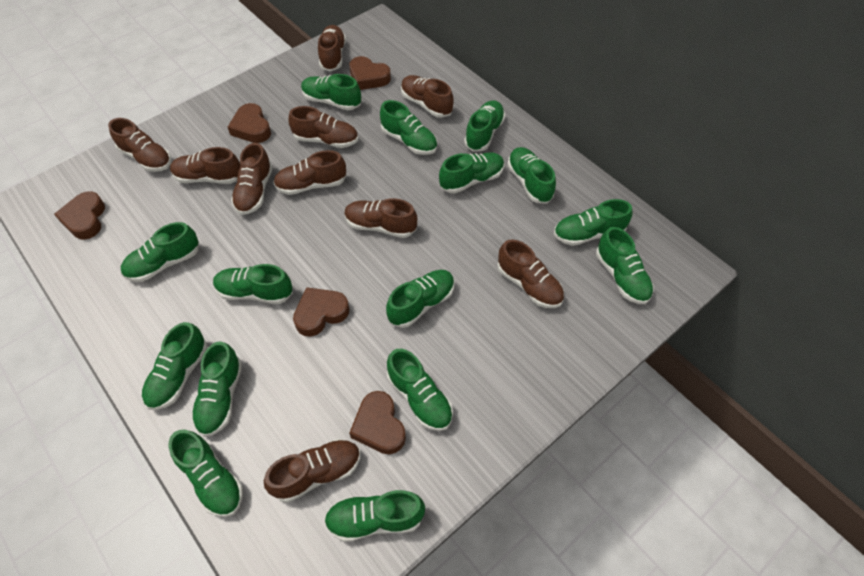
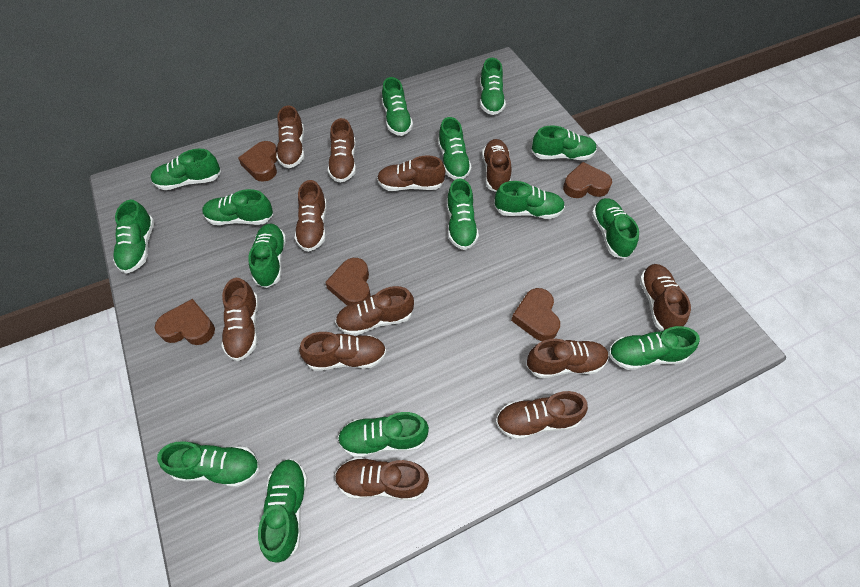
brown shoe: 10 -> 12

